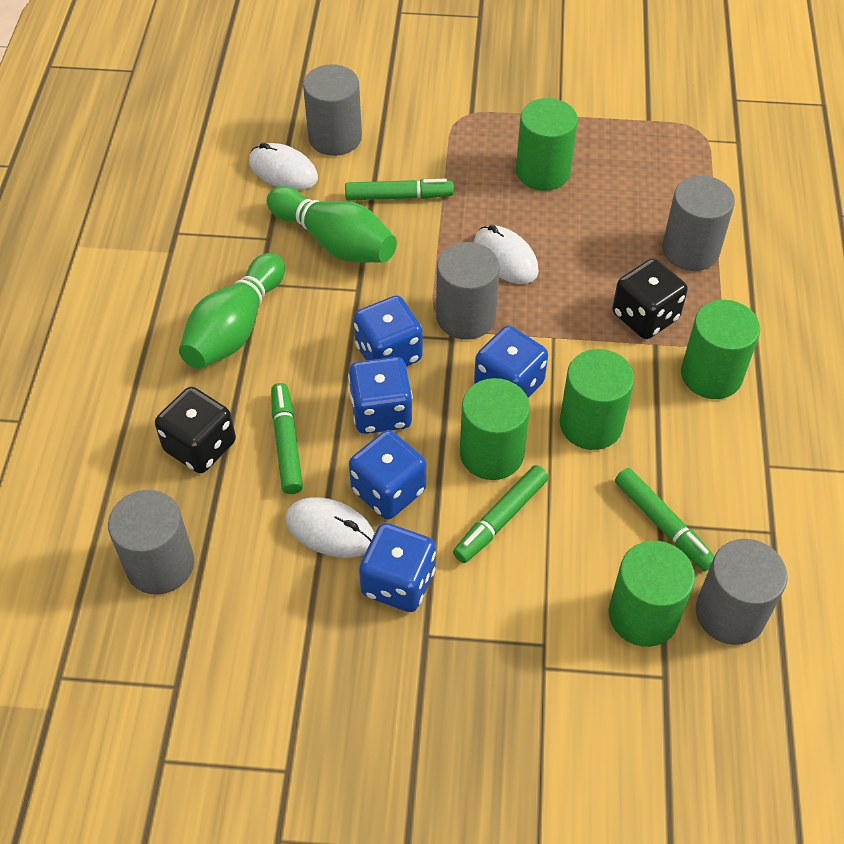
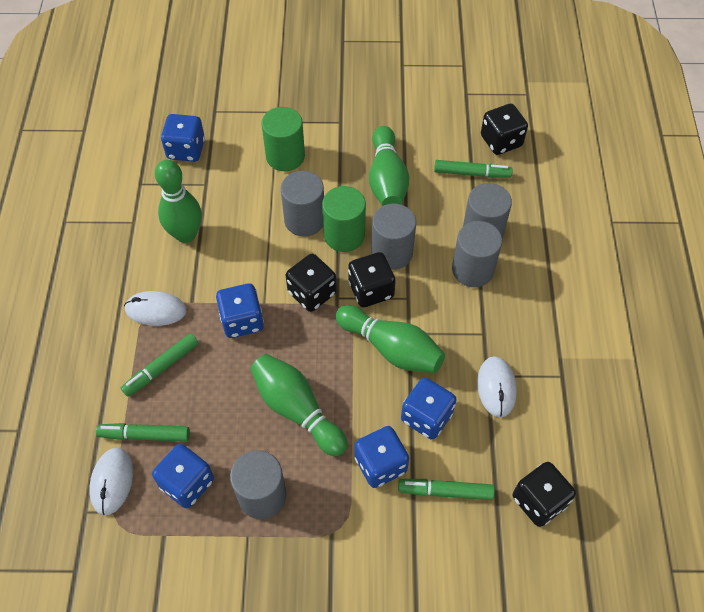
black dice: 2 -> 4
green bowling pin: 2 -> 4
green cylinder: 5 -> 2

